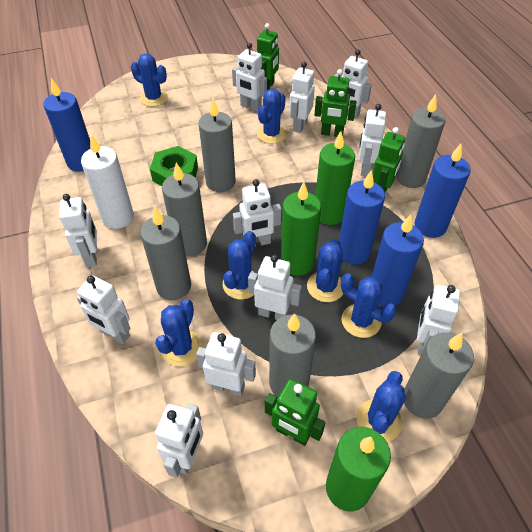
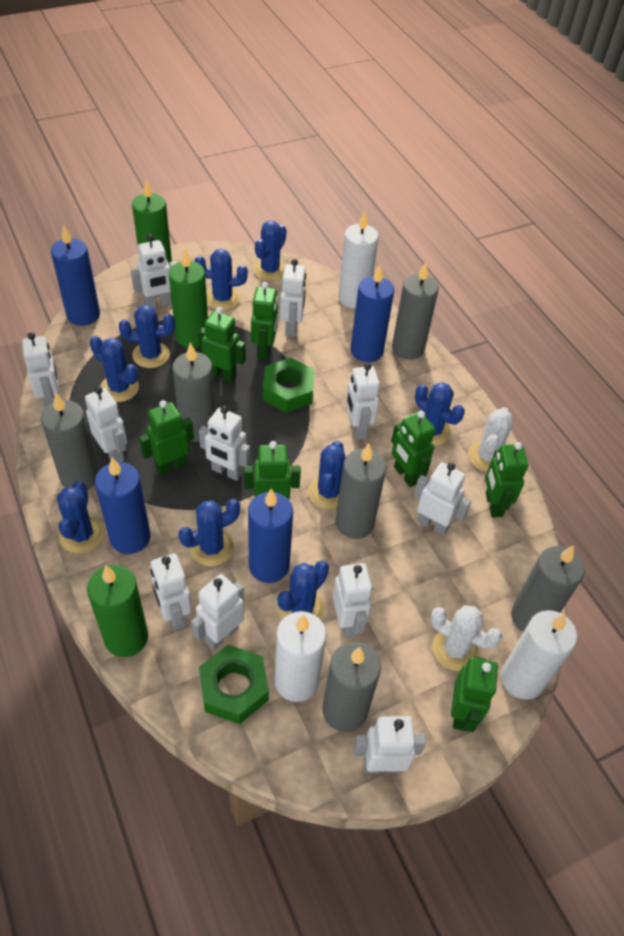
blue cactus: 7 -> 9
green nut: 1 -> 2
green robot: 4 -> 7
white cactus: 0 -> 2
white candle: 1 -> 3

